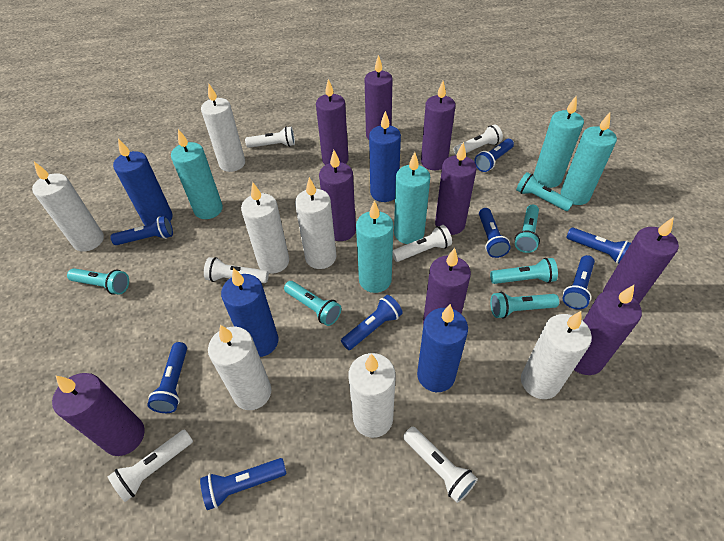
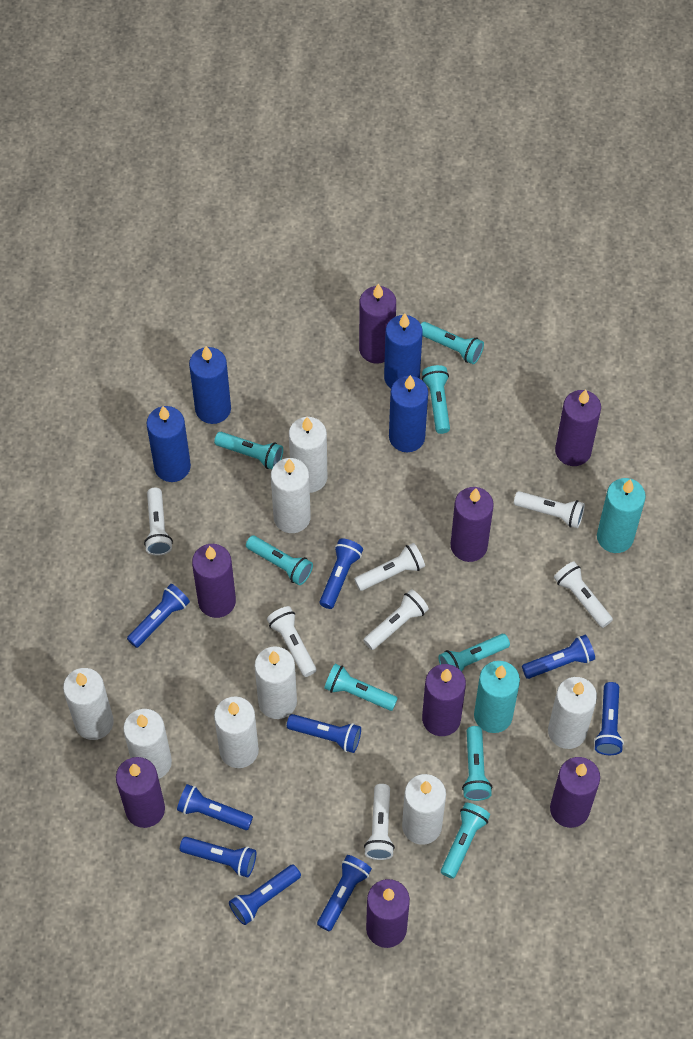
blue flashlight: 8 -> 9
purple candle: 9 -> 8
turquoise candle: 5 -> 2
turquoise flashlight: 6 -> 8
white candle: 7 -> 8
white flashlight: 6 -> 7

